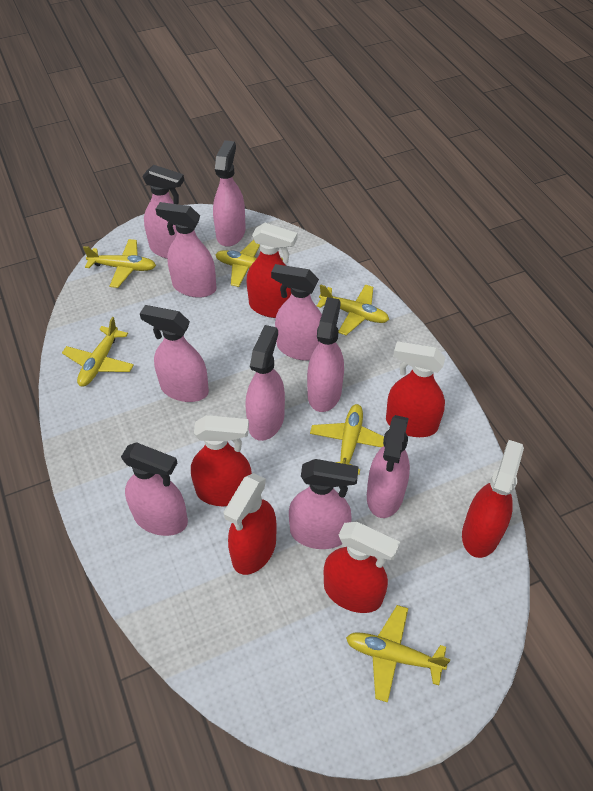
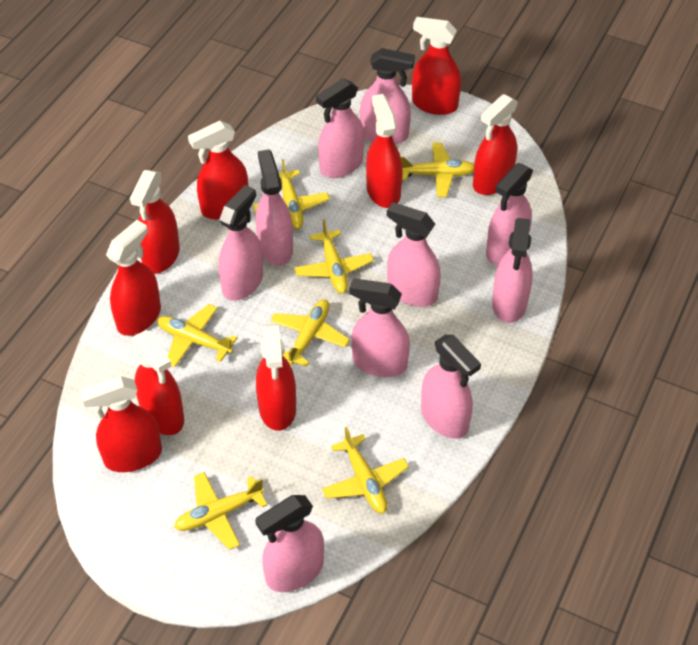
red spray bottle: 6 -> 9
yellow plane: 6 -> 7

